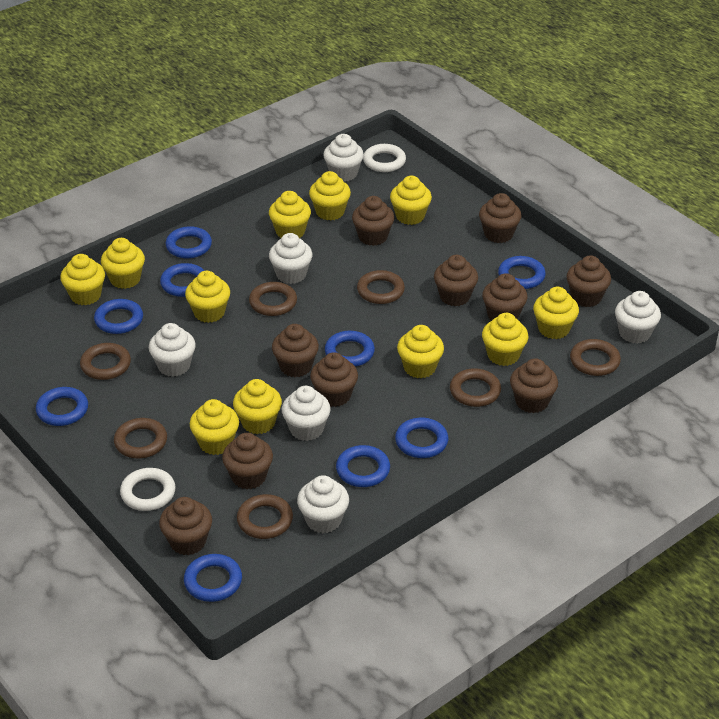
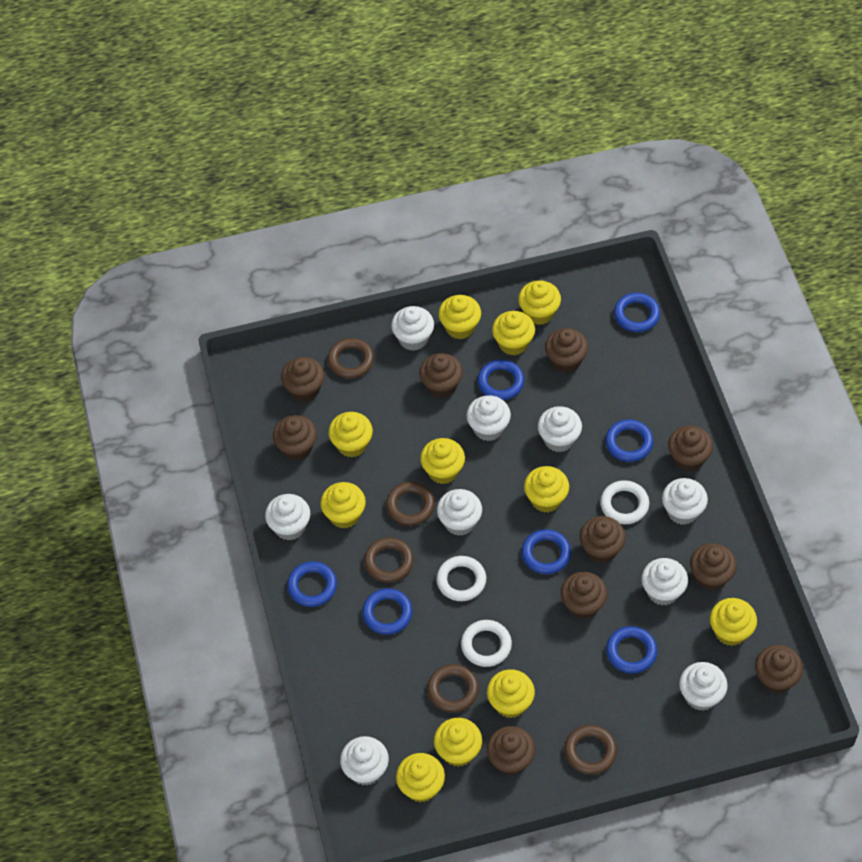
blue ring: 9 -> 7
brown ring: 7 -> 5
white cupcake: 6 -> 9
white ring: 2 -> 3

